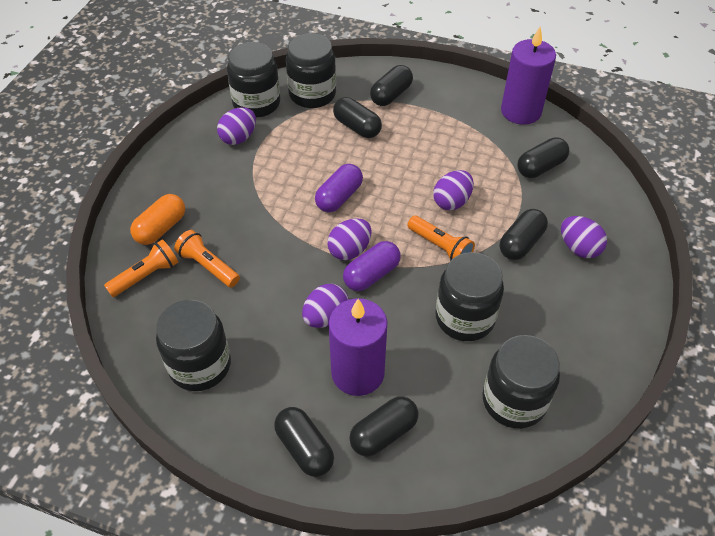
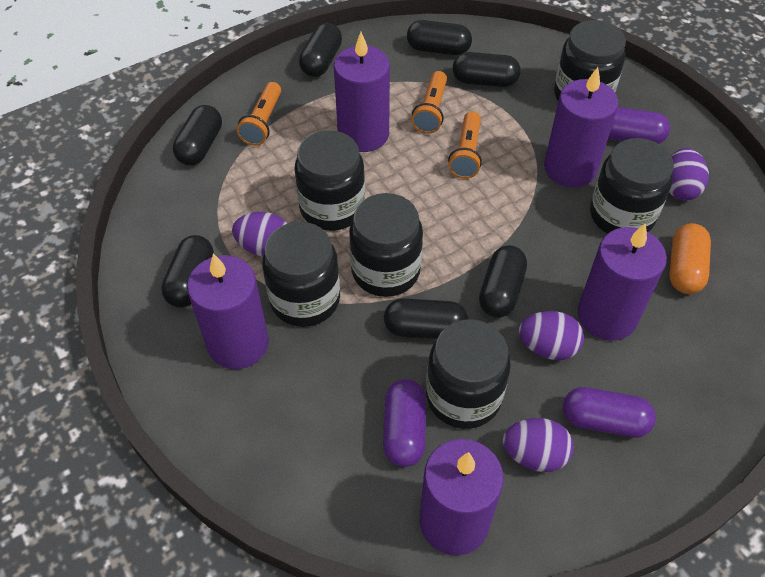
black capsule: 6 -> 7
black jar: 5 -> 6
purple candle: 2 -> 5
purple capsule: 2 -> 3
purple egg: 5 -> 4

